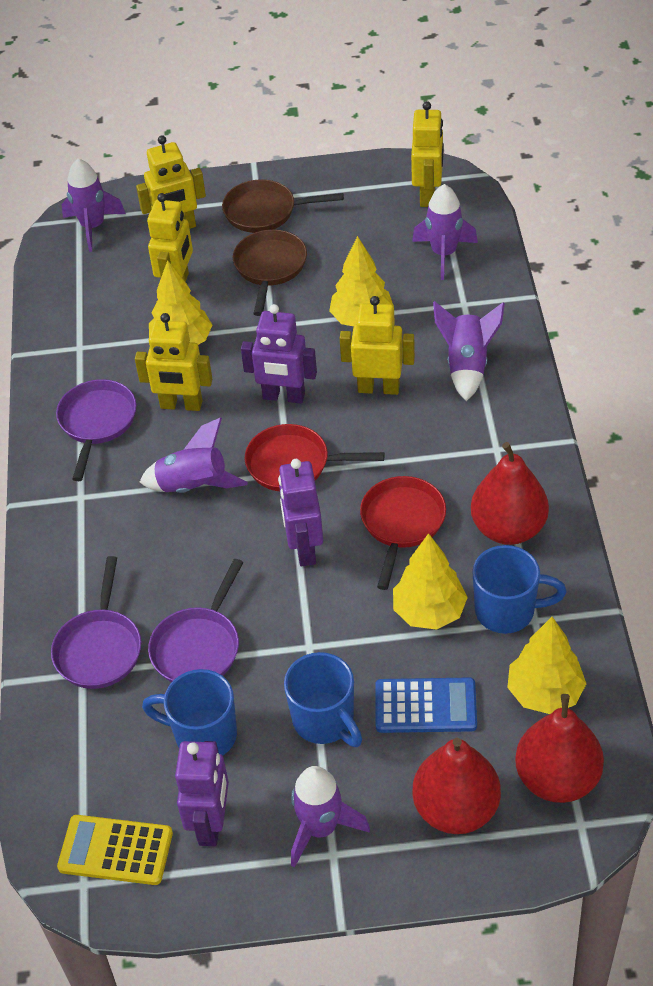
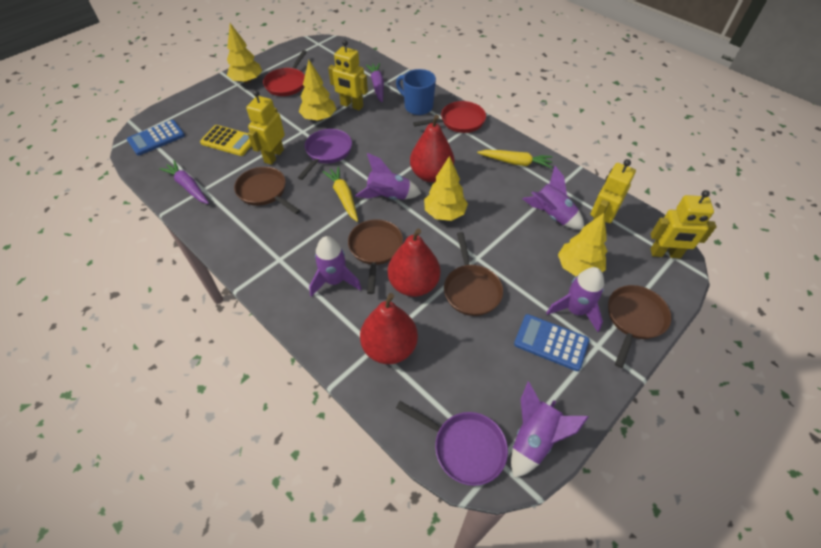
blue calculator: 1 -> 2
blue mug: 3 -> 1
brown pan: 2 -> 4
purple carrot: 0 -> 2
purple pan: 3 -> 2
purple robot: 3 -> 0
yellow carrot: 0 -> 2
yellow robot: 5 -> 4

